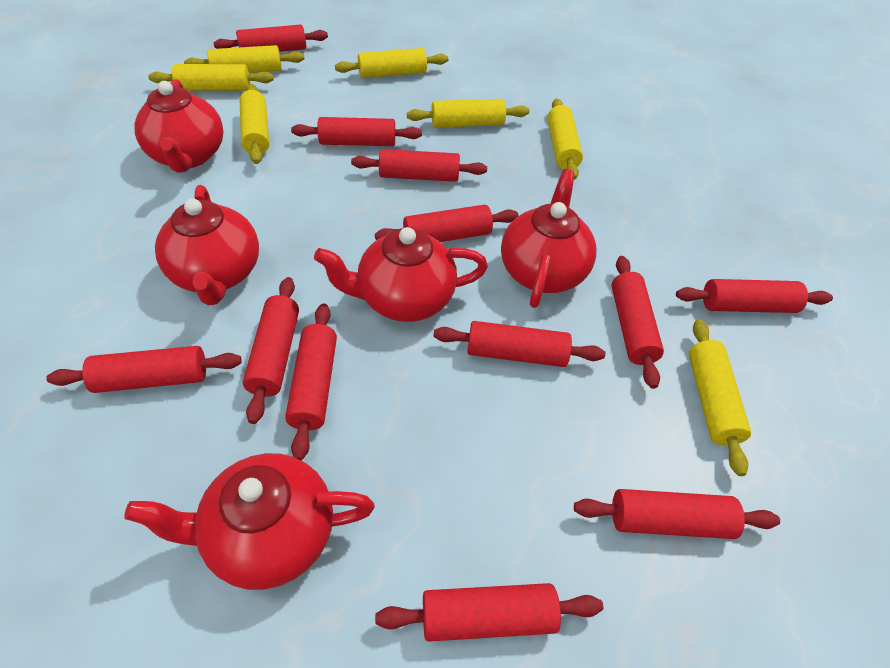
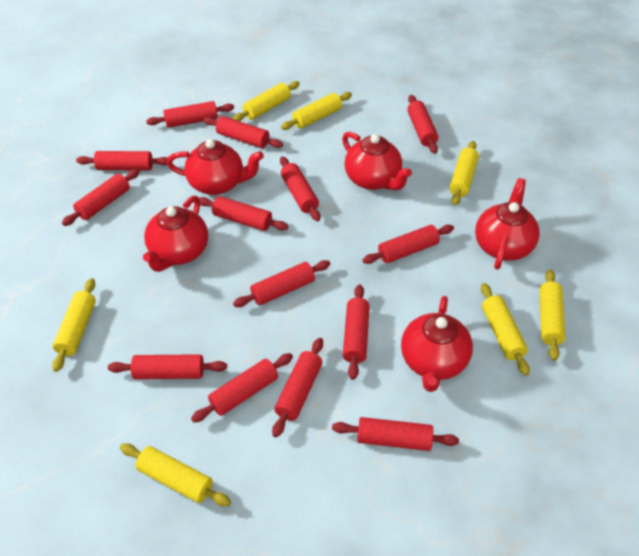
red rolling pin: 12 -> 14

